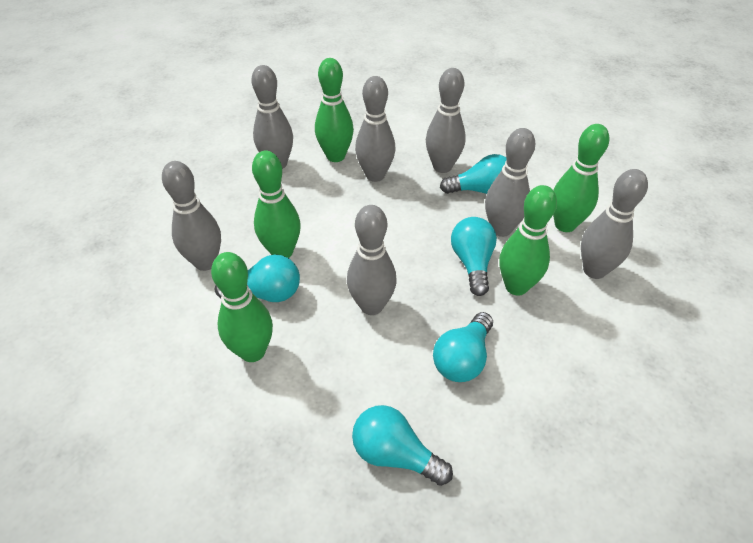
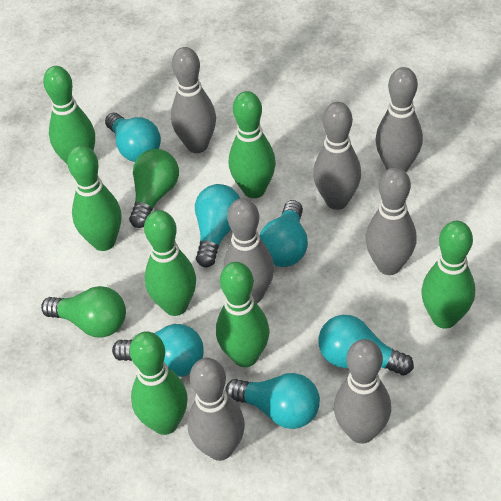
green bowling pin: 5 -> 7
green light bulb: 0 -> 2
turquoise light bulb: 5 -> 6

